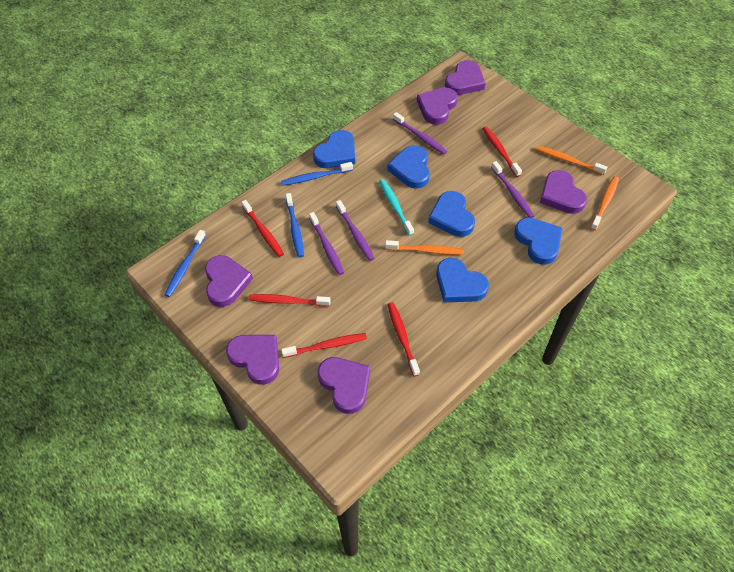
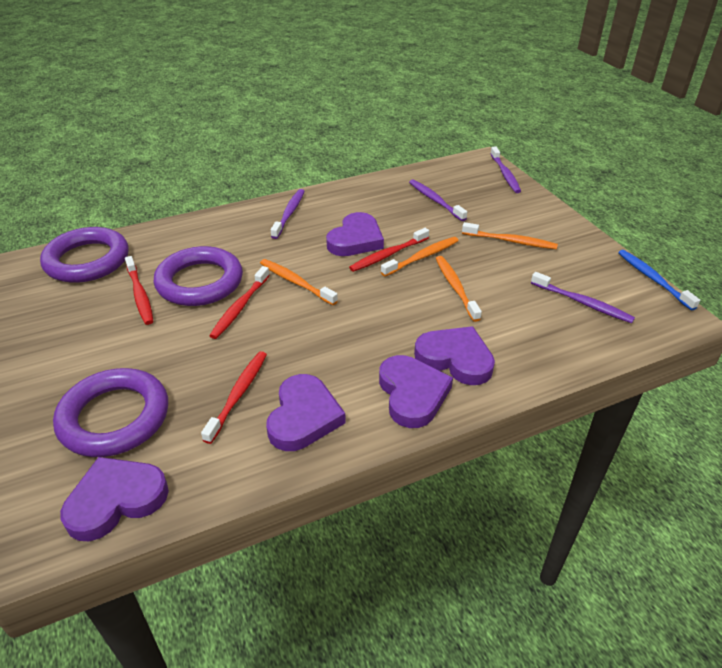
blue heart: 5 -> 0
blue toothbrush: 3 -> 1
orange toothbrush: 3 -> 4
purple heart: 6 -> 5
purple ring: 0 -> 3
red toothbrush: 5 -> 4
turquoise toothbrush: 1 -> 0

